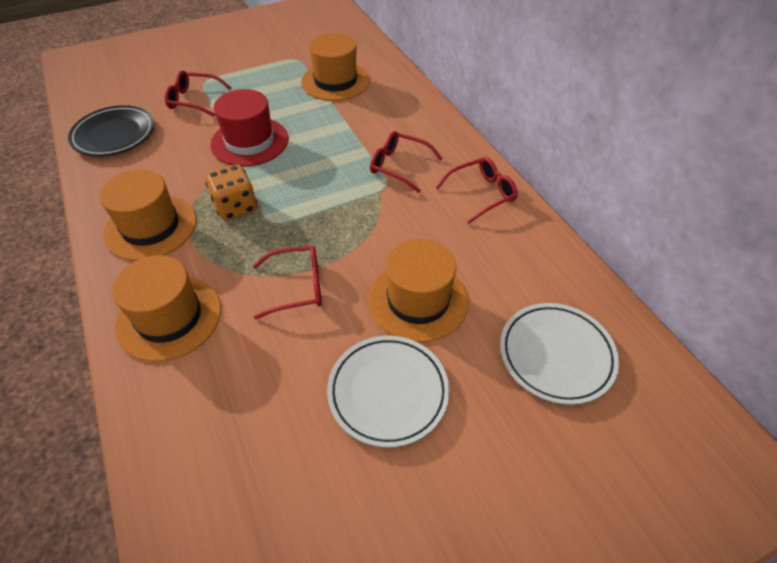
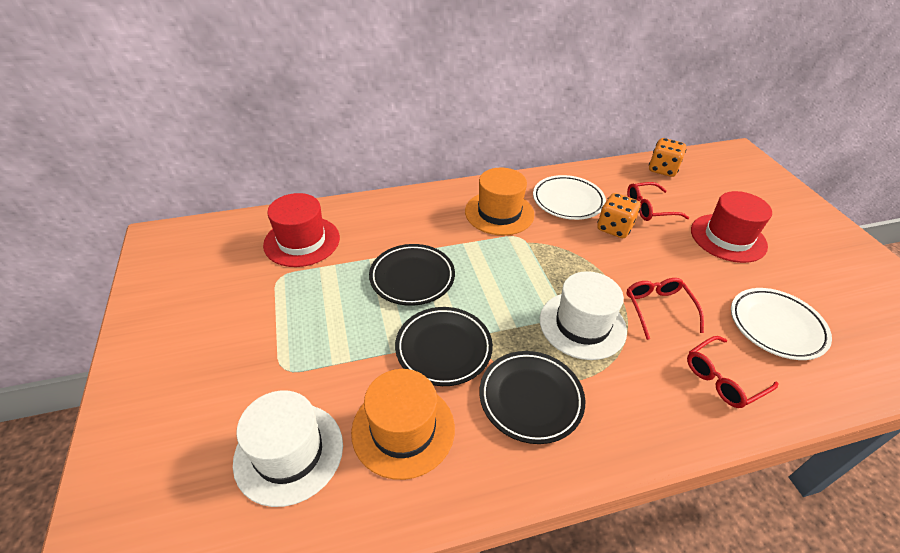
black plate: 1 -> 3
orange dice: 1 -> 2
orange hat: 4 -> 2
red glasses: 4 -> 3
red hat: 1 -> 2
white hat: 0 -> 2

